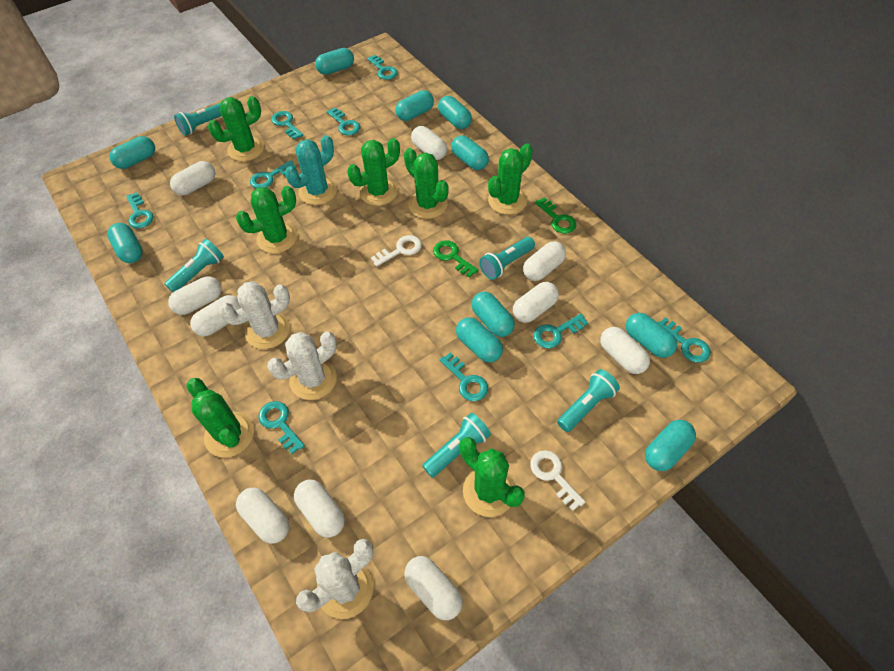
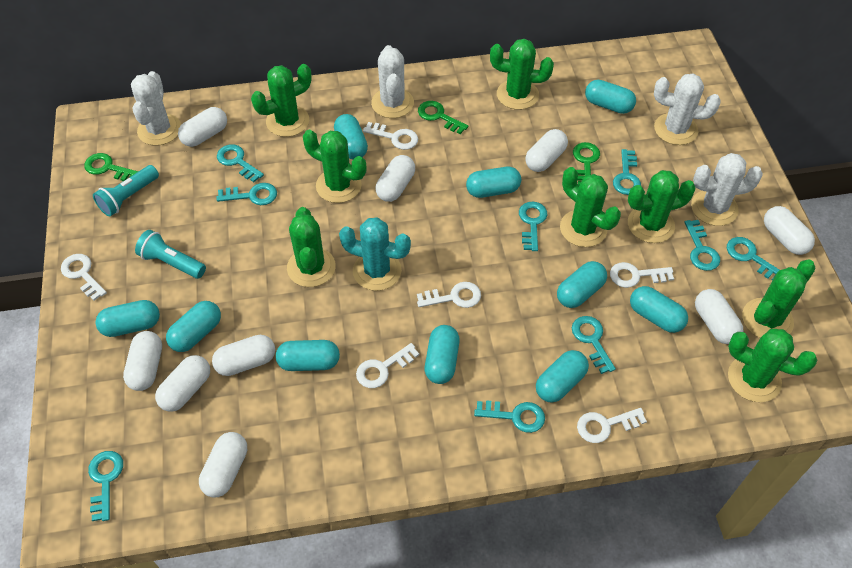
green cactus: 7 -> 8
green key: 2 -> 3
turquoise flashlight: 5 -> 2
white cactus: 3 -> 4
white capsule: 10 -> 9
white key: 2 -> 6

